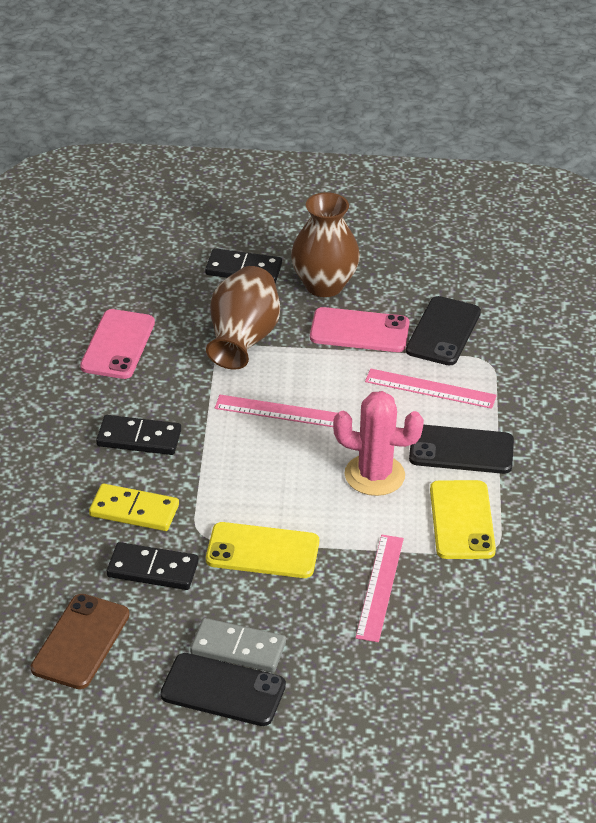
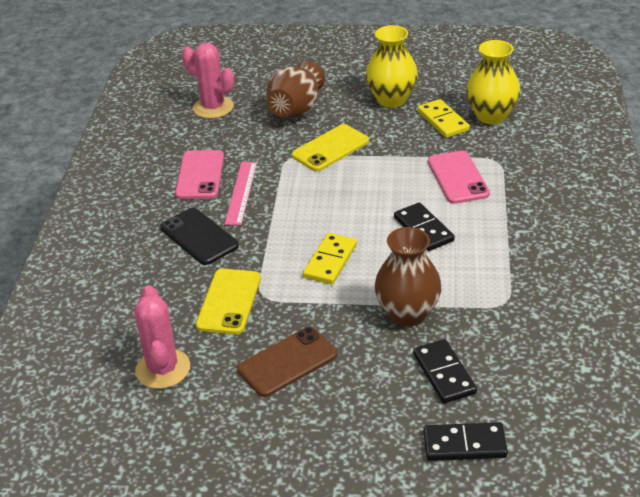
black phone: 3 -> 1
grey domino: 1 -> 0
pink cactus: 1 -> 2
pink ruler: 3 -> 1
yellow domino: 1 -> 2
yellow vase: 0 -> 2

